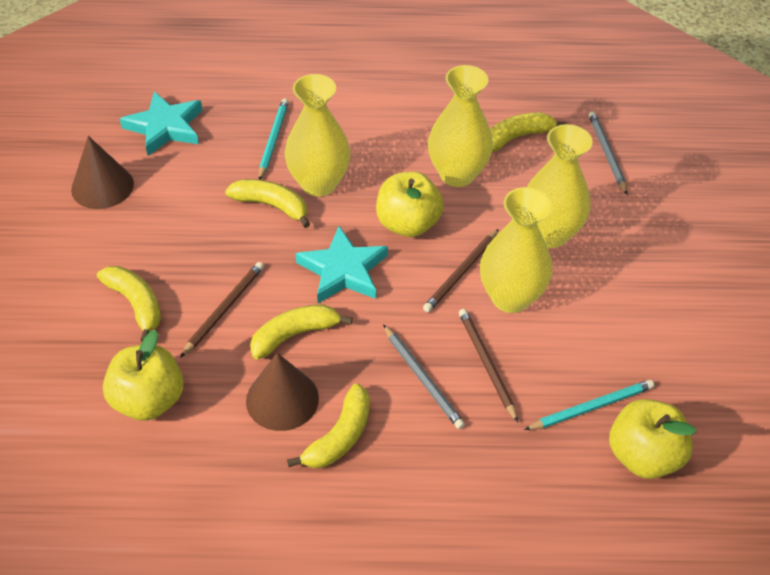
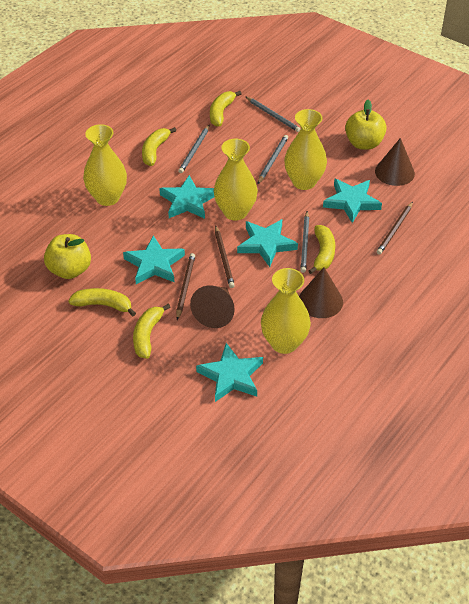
brown cone: 2 -> 3
grey pencil: 2 -> 4
turquoise pencil: 2 -> 0
turquoise star: 2 -> 5
yellow apple: 3 -> 2

